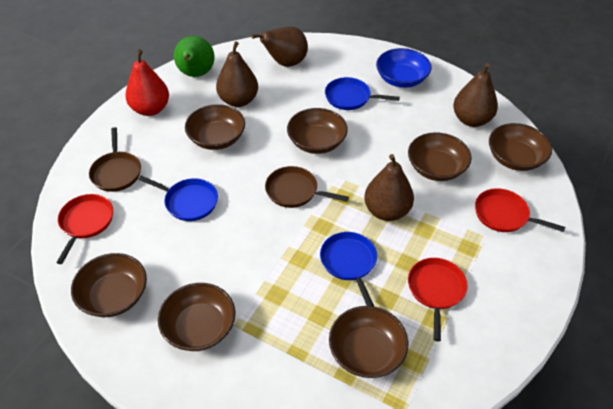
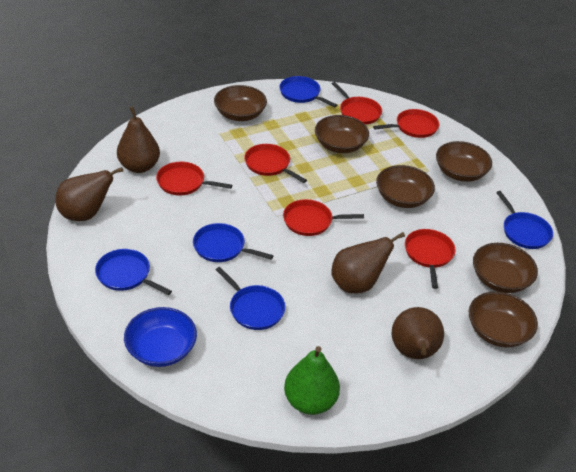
blue pan: 3 -> 5
brown bowl: 7 -> 6
brown pan: 2 -> 0
red pan: 3 -> 6
red pear: 1 -> 0

